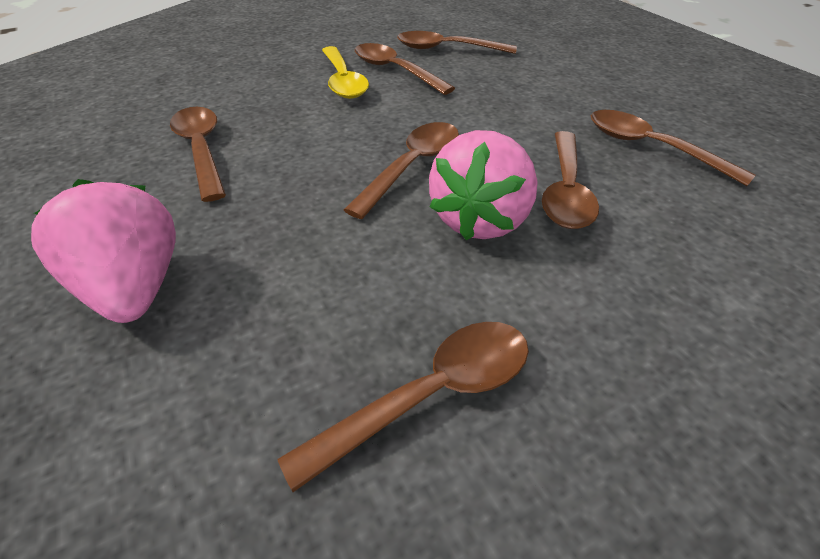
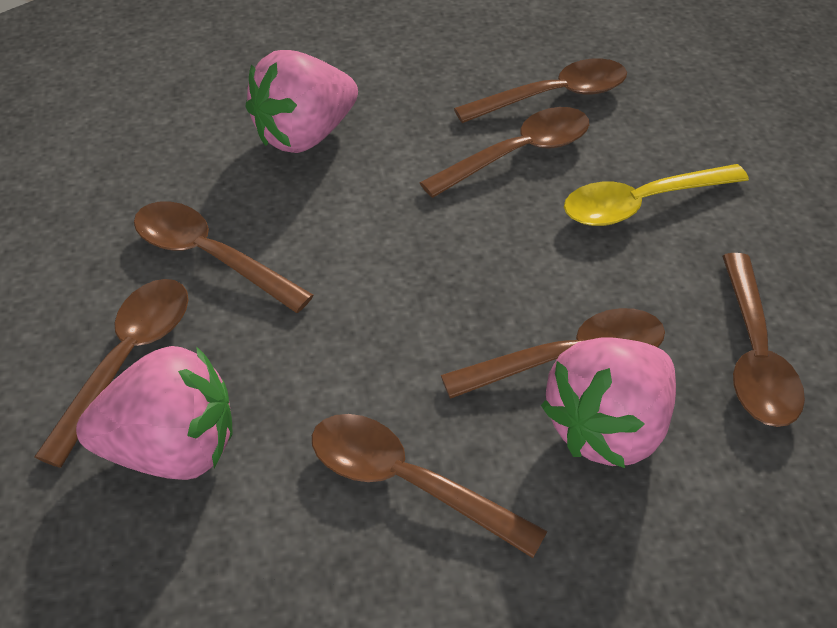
pink strawberry: 2 -> 3

